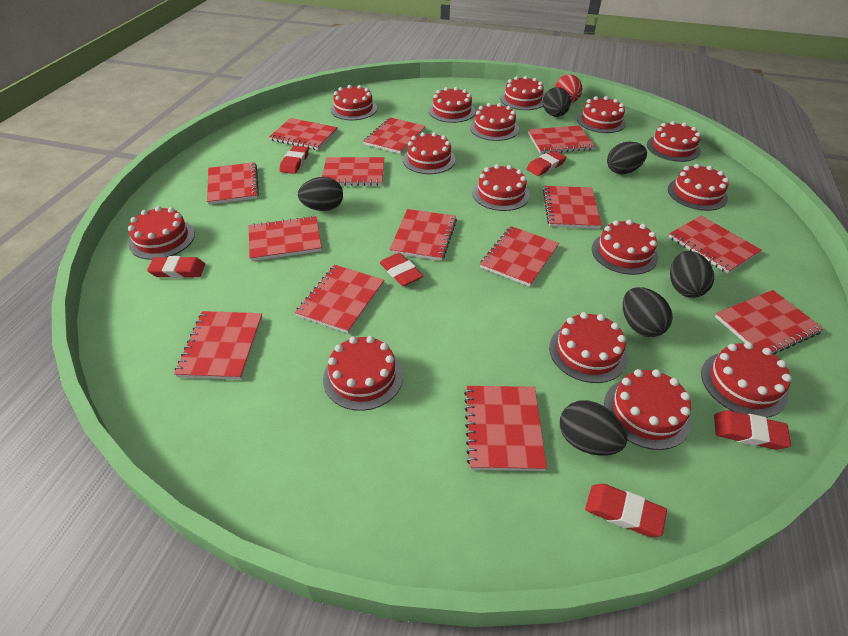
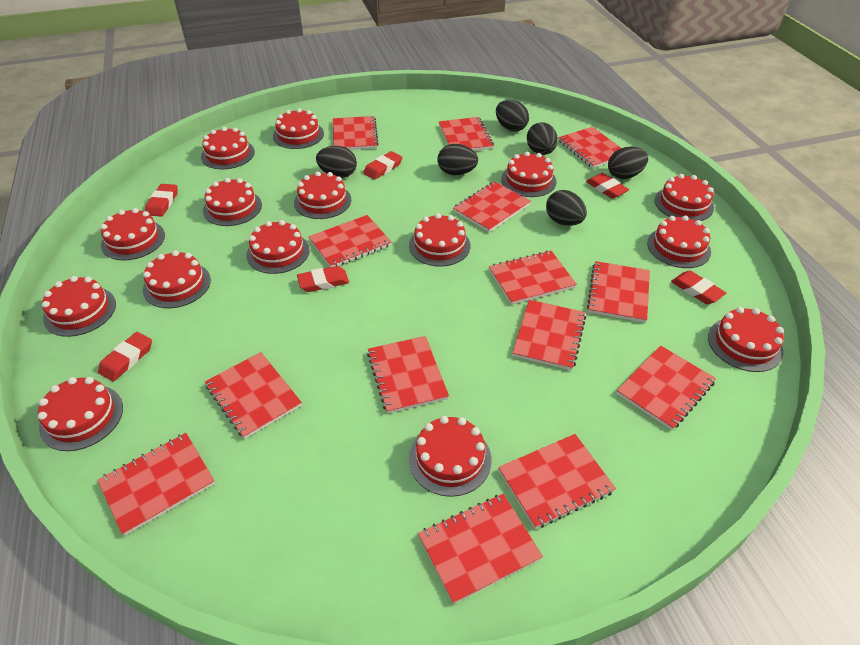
red egg: 1 -> 0

